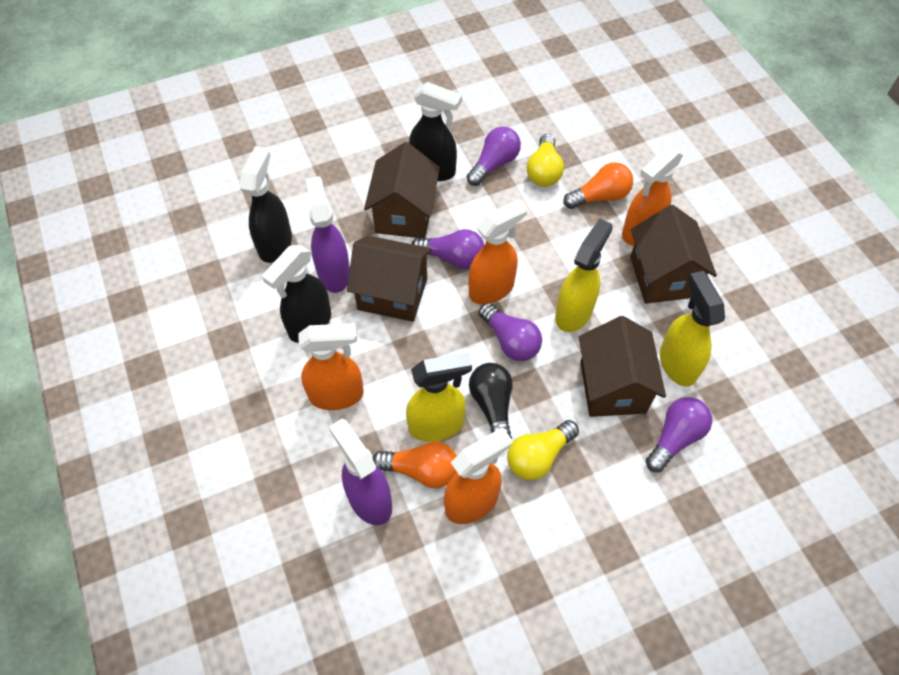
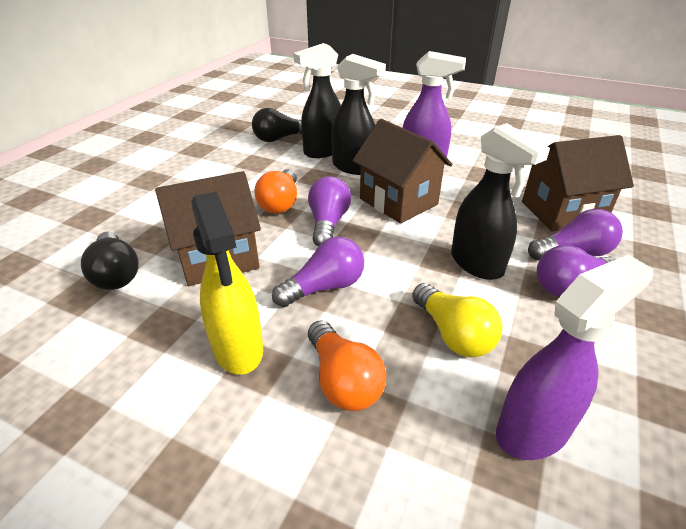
black light bulb: 1 -> 2
brown house: 4 -> 3
orange spray bottle: 4 -> 0
yellow light bulb: 2 -> 1
yellow spray bottle: 3 -> 1

